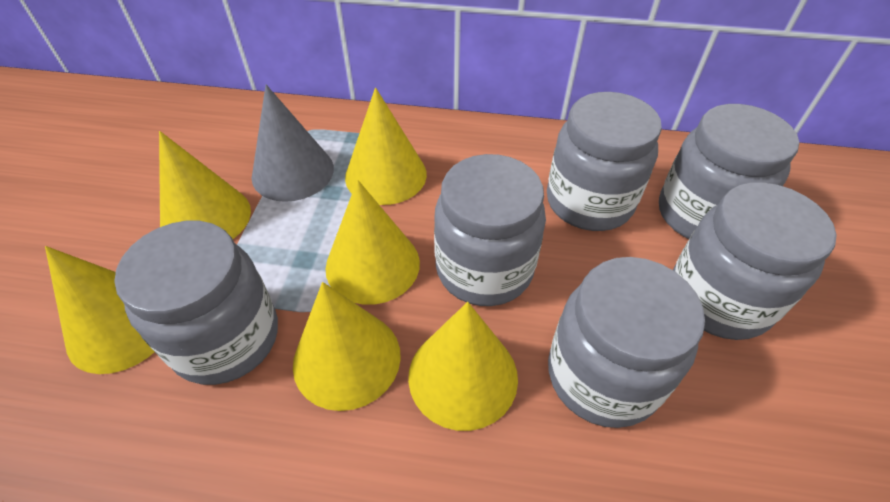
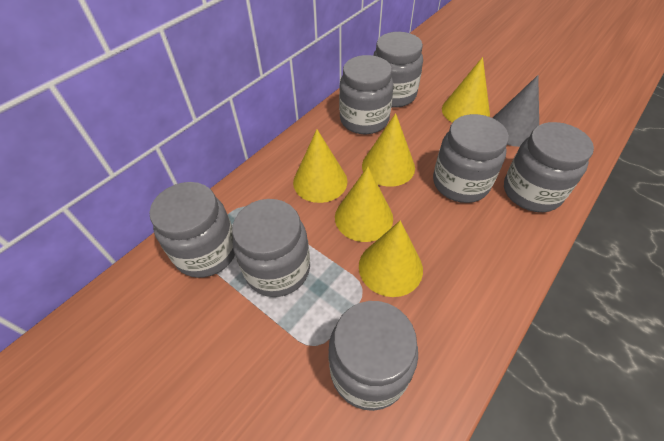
grey jar: 6 -> 7
yellow cone: 6 -> 5

